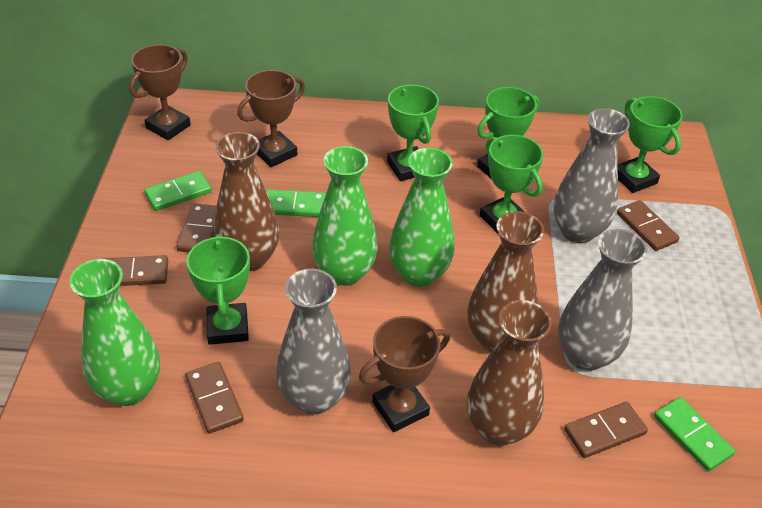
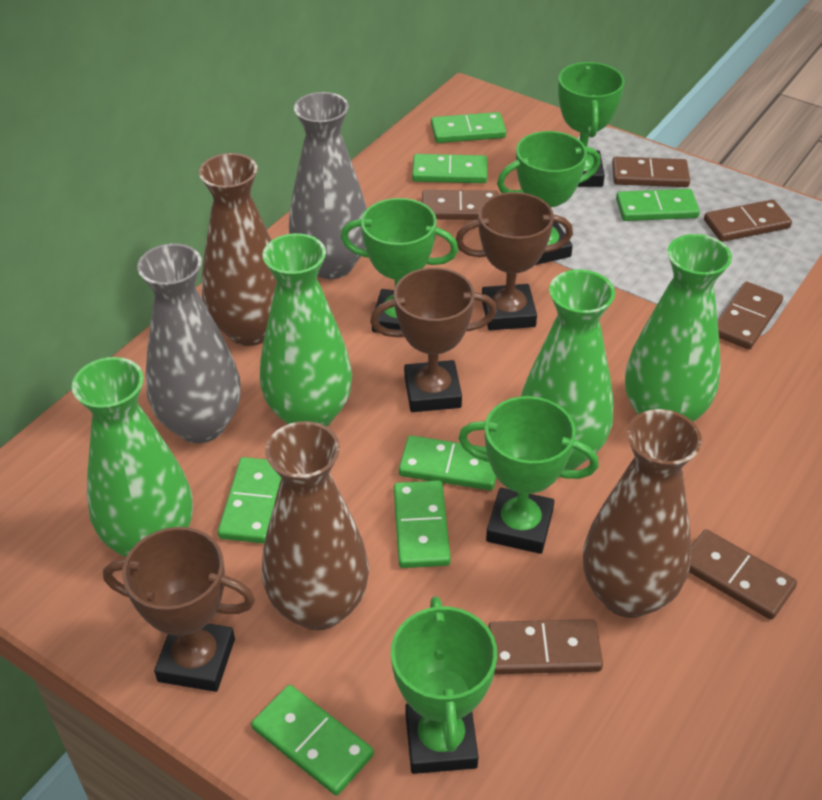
brown domino: 5 -> 6
green domino: 3 -> 7
green vase: 3 -> 4
grey vase: 3 -> 2

